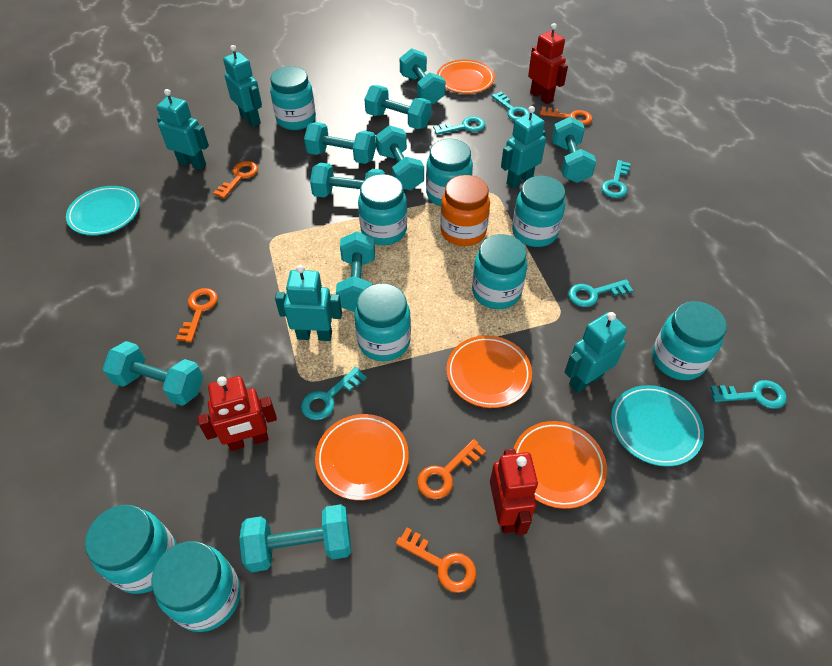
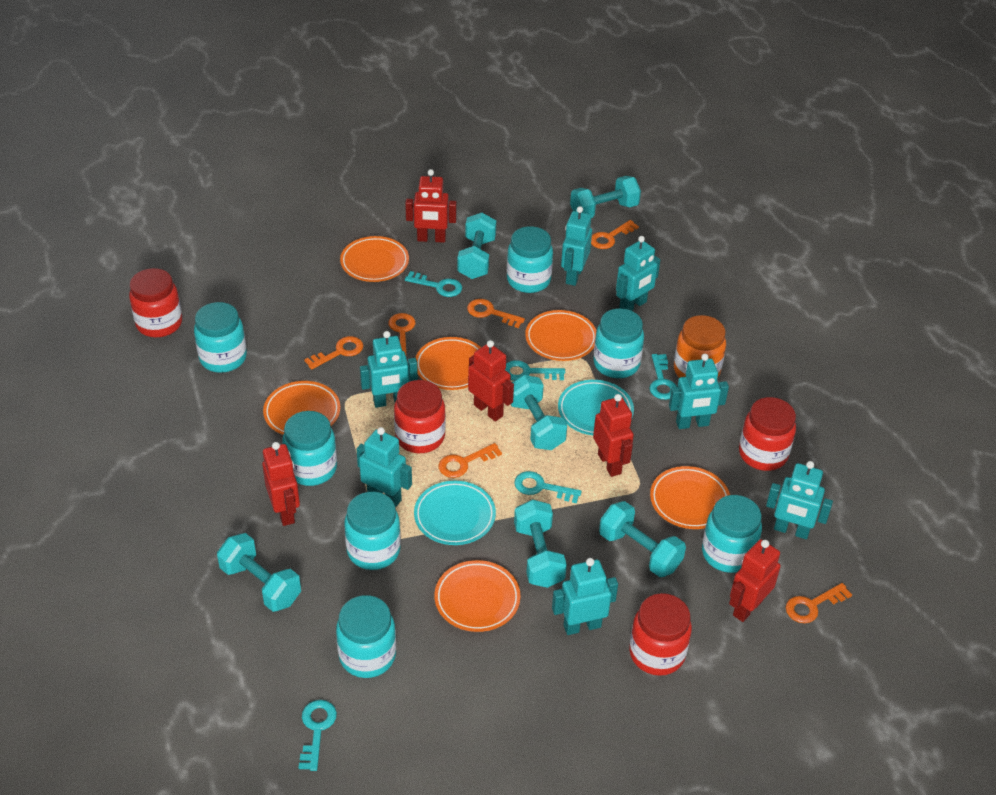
orange key: 5 -> 6
orange plate: 4 -> 6
red jar: 0 -> 4
red robot: 3 -> 5
turquoise dumbbell: 9 -> 6
turquoise jar: 9 -> 7
turquoise key: 6 -> 5
turquoise robot: 5 -> 7

